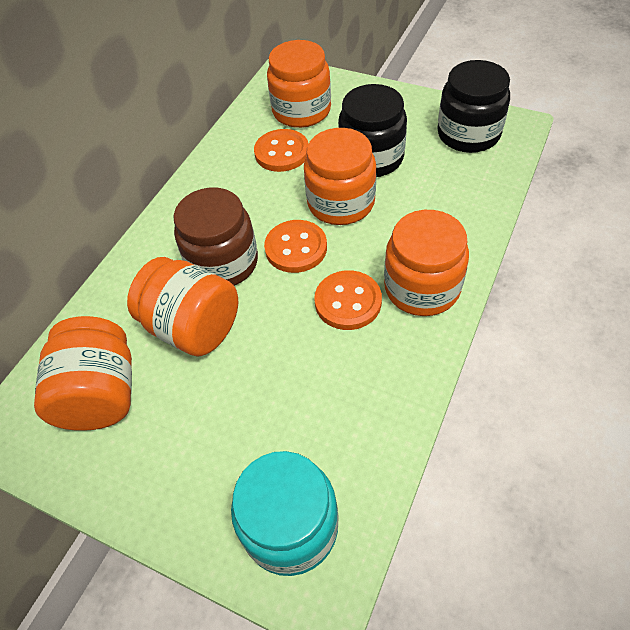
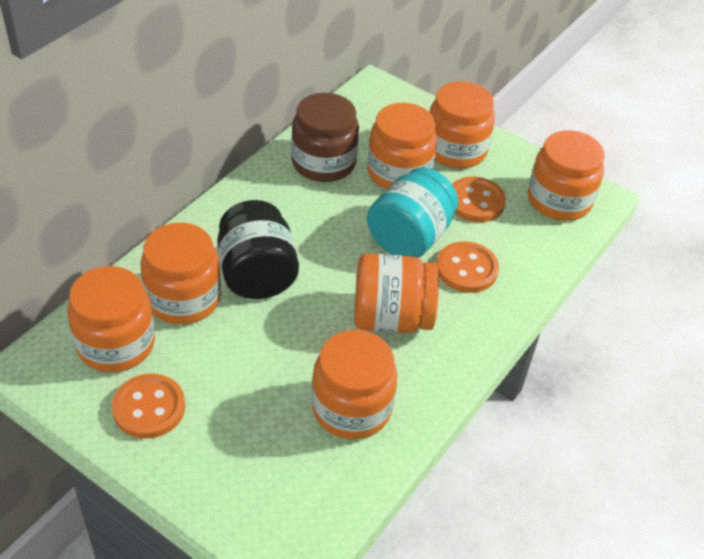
black jar: 2 -> 1
orange jar: 5 -> 7

